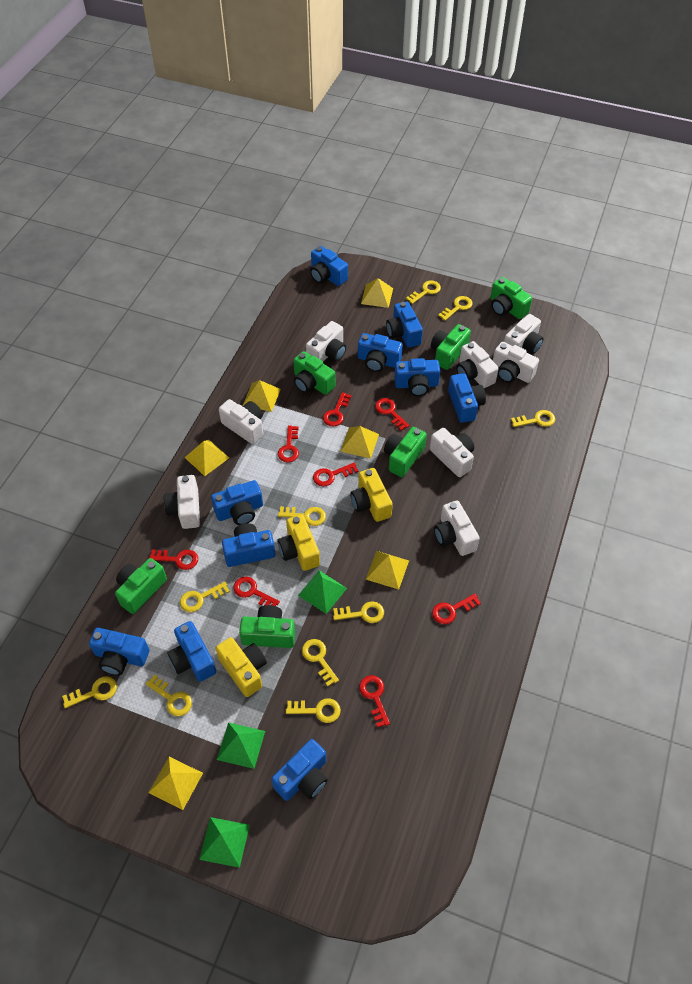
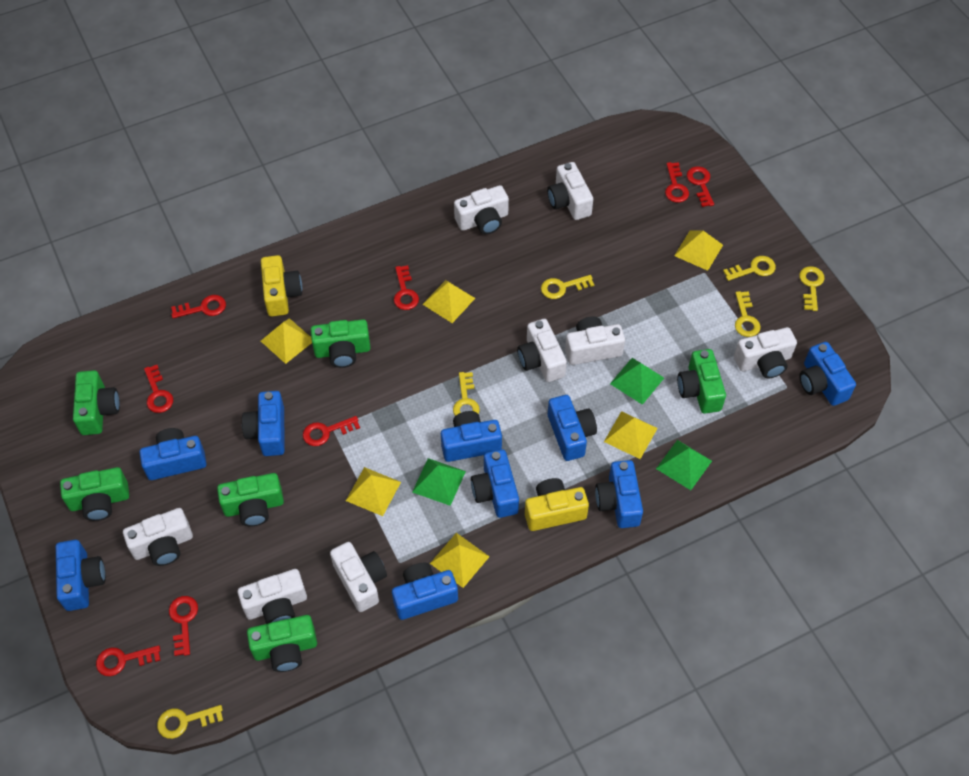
blue camera: 10 -> 9
yellow camera: 3 -> 2
yellow key: 10 -> 6

